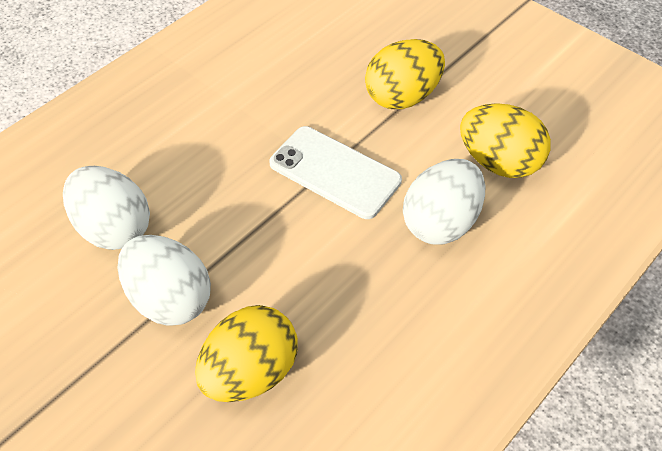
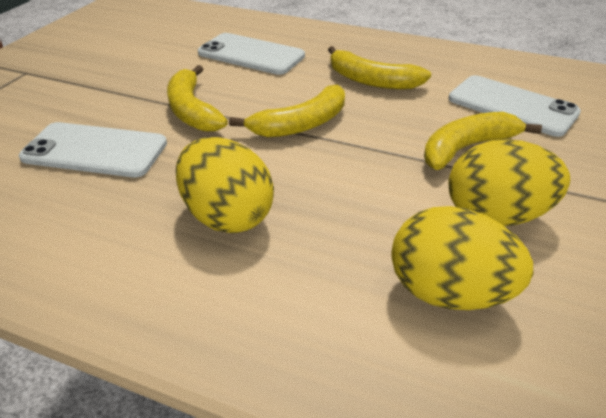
white egg: 3 -> 0
white phone: 1 -> 3
yellow banana: 0 -> 4

